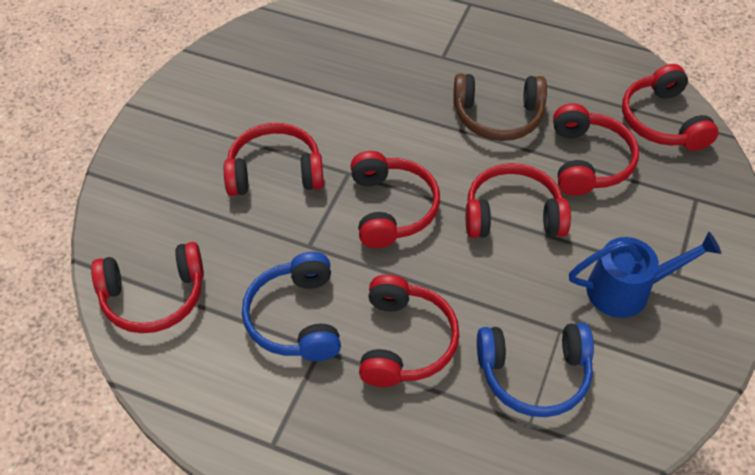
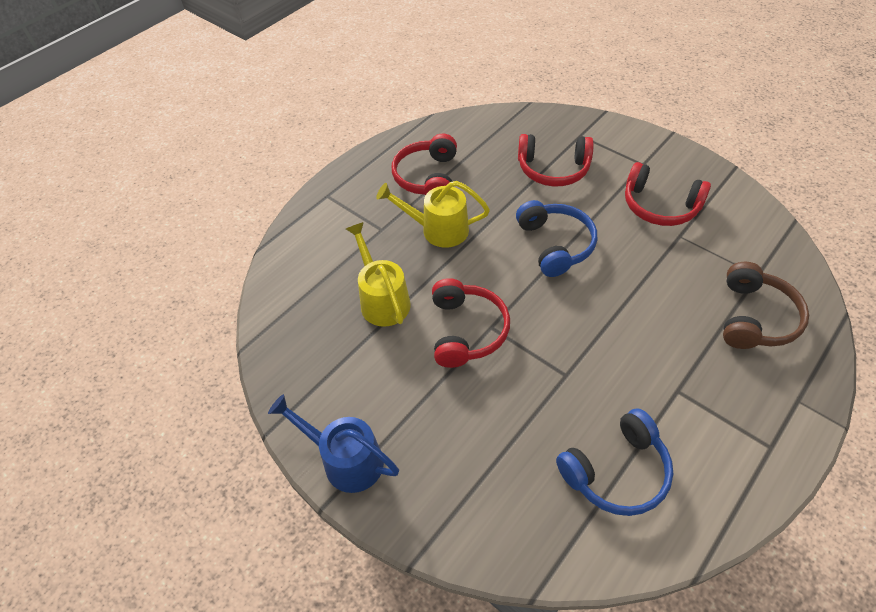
red headphones: 7 -> 4
yellow watering can: 0 -> 2

